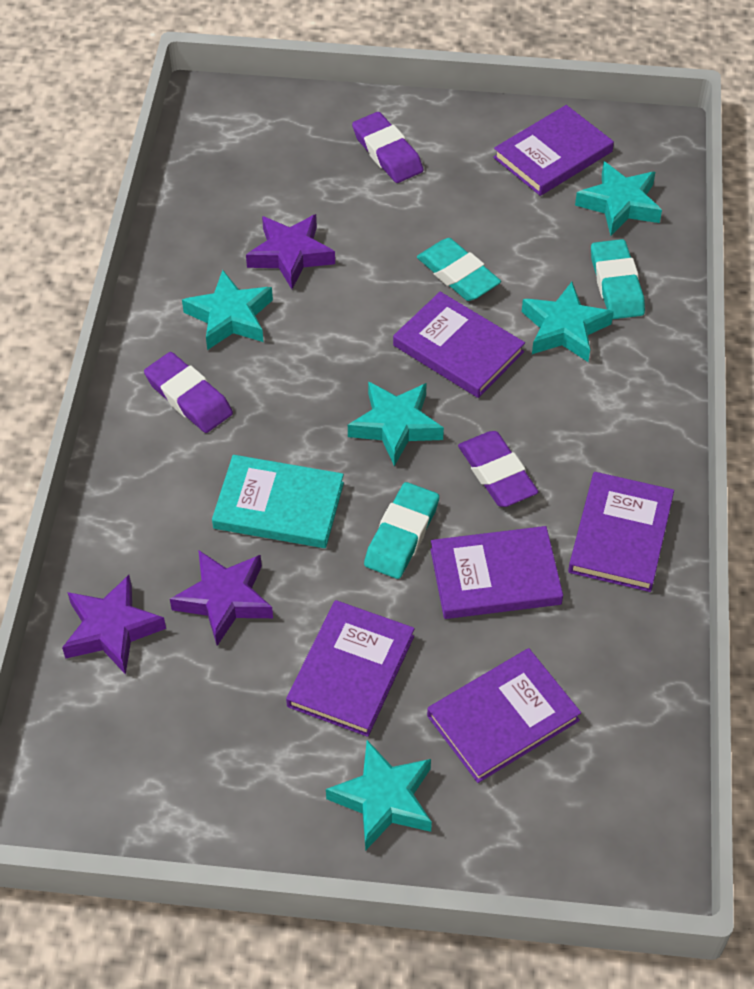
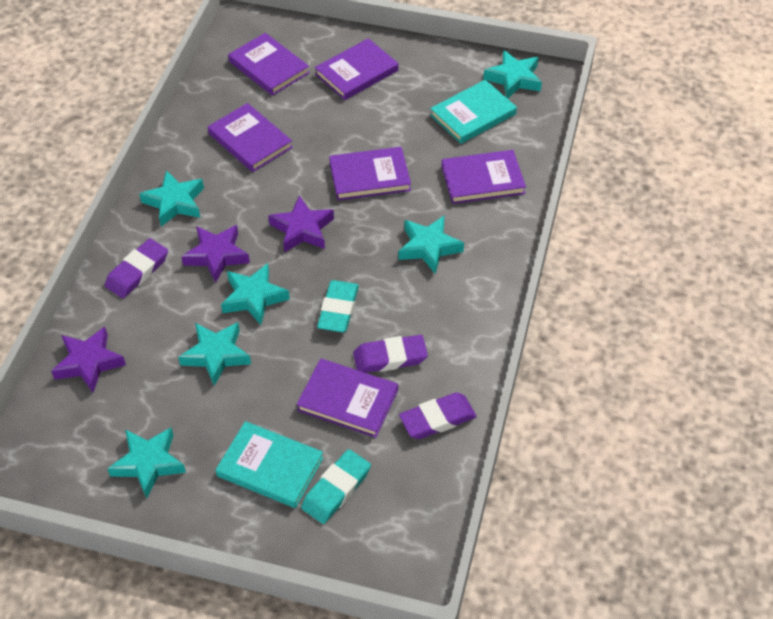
turquoise book: 1 -> 2
turquoise eraser: 3 -> 2
turquoise star: 5 -> 6

